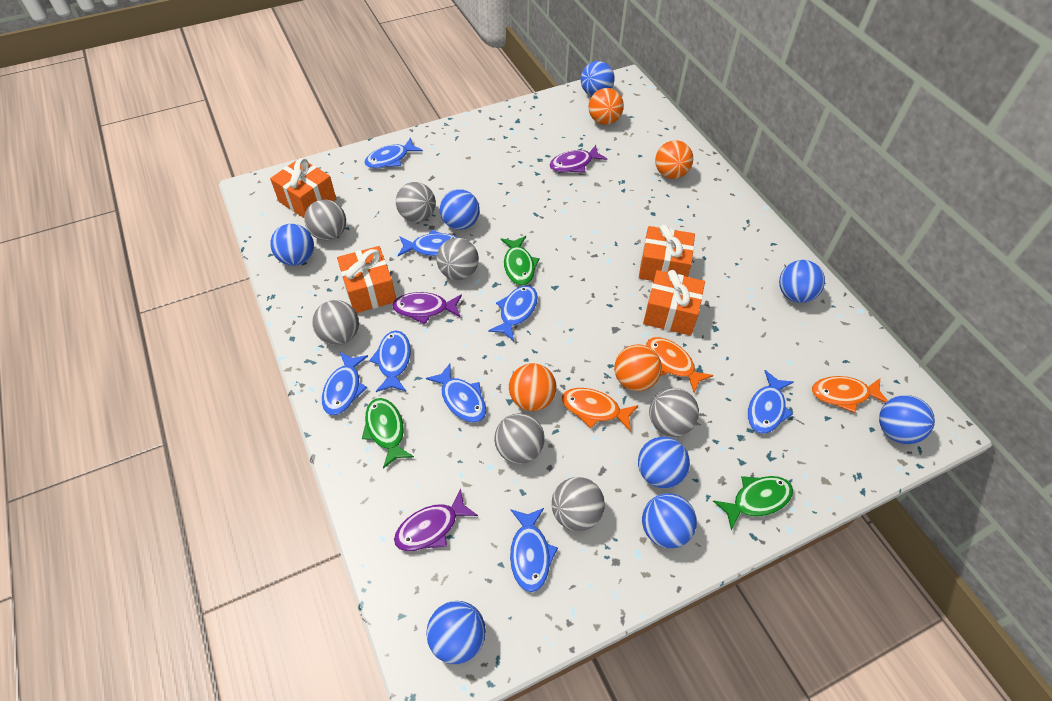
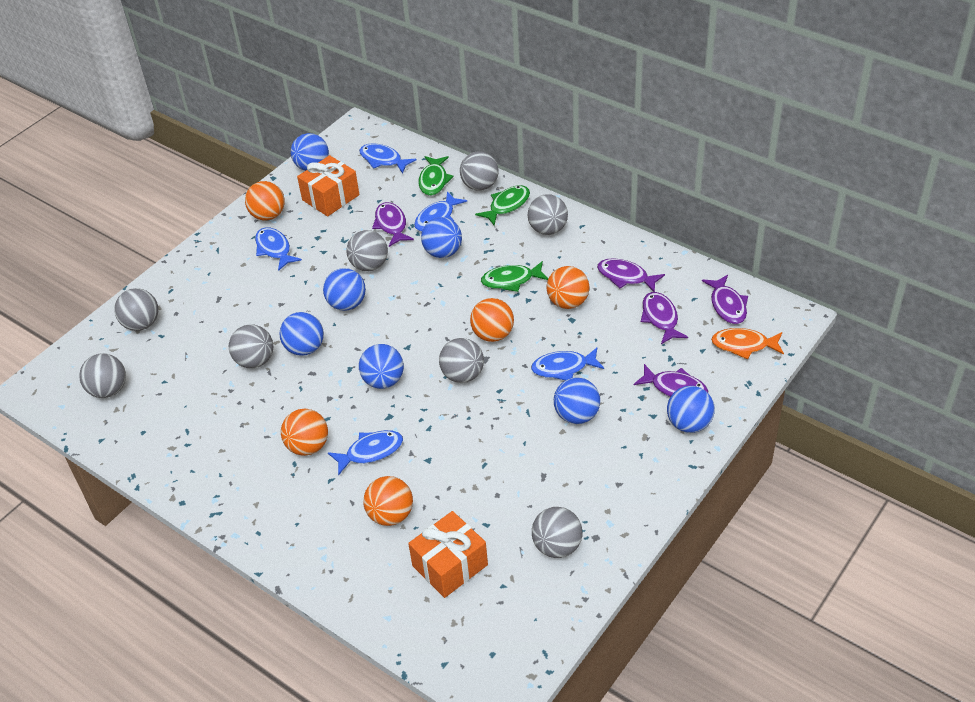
blue ball: 8 -> 7
blue fish: 8 -> 5
grey ball: 7 -> 8
orange ball: 4 -> 5
orange fish: 3 -> 1
orange gift: 4 -> 2
purple fish: 3 -> 5

